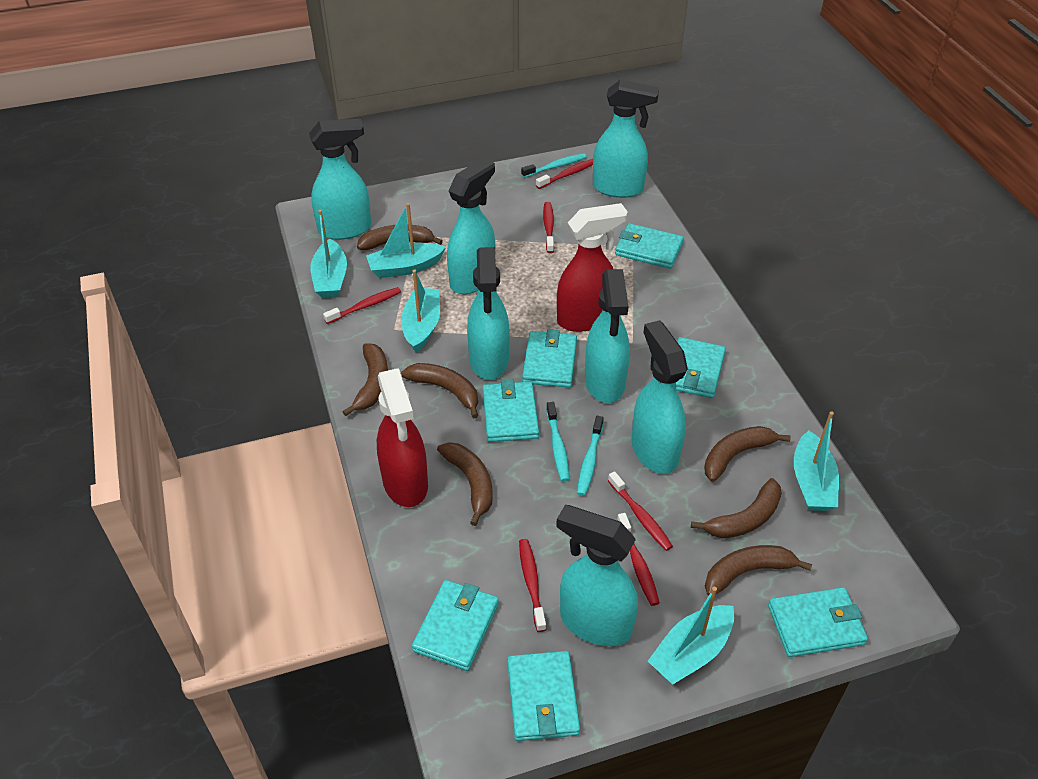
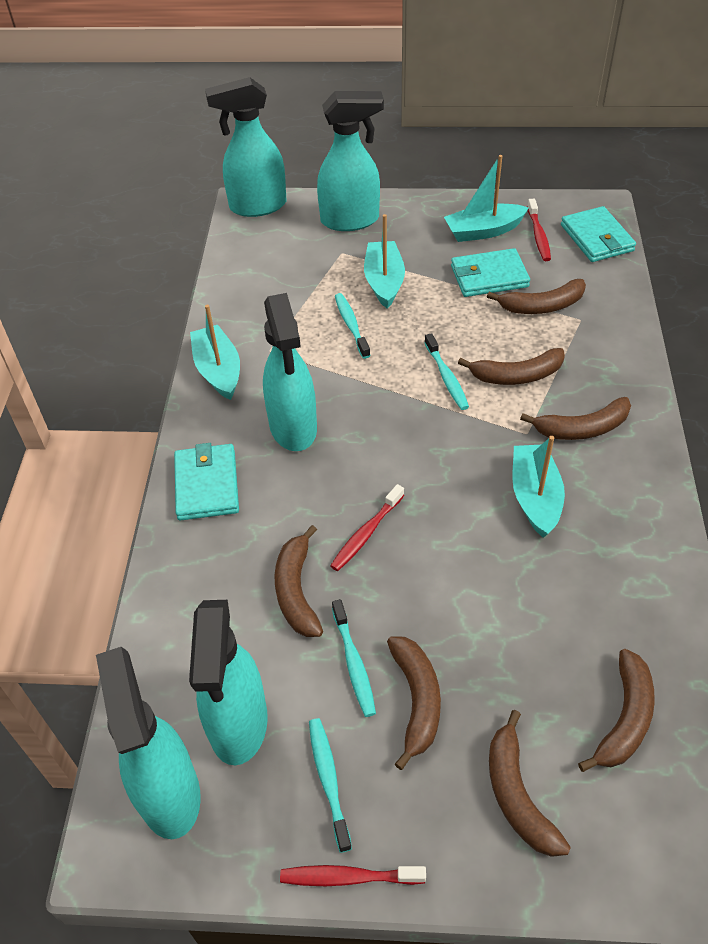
red spray bottle: 2 -> 0
red toothbrush: 6 -> 3
turquoise boat: 5 -> 4
turquoise spray bottle: 7 -> 5
turquoise toothbrush: 3 -> 4
turquoise wallet: 7 -> 3

